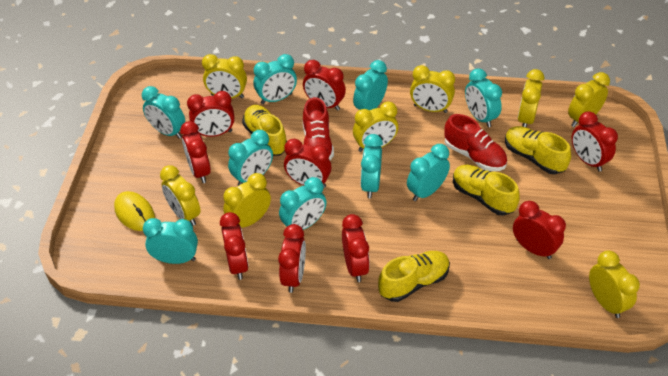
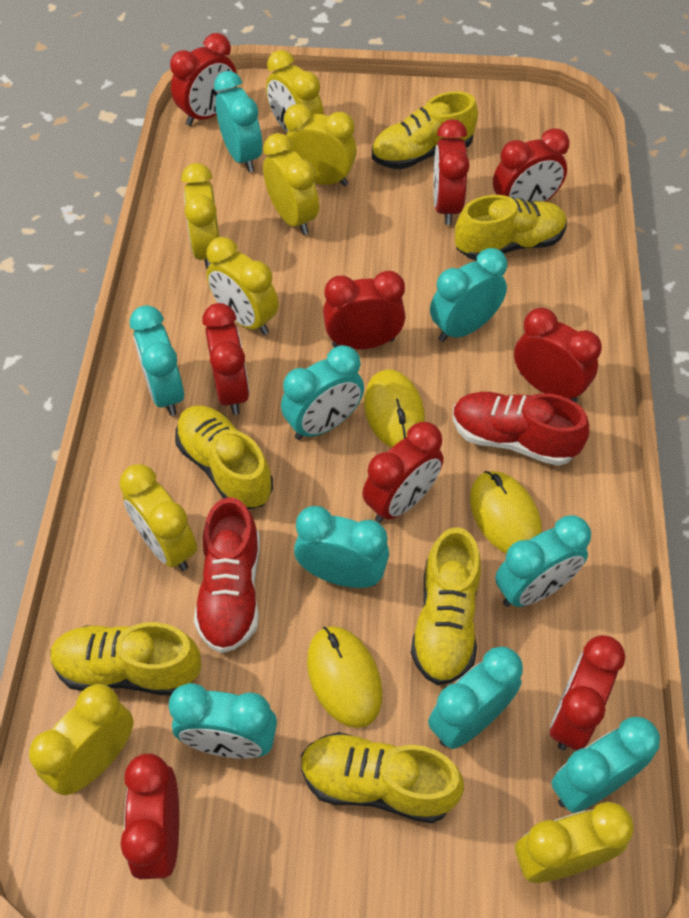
yellow mouse: 1 -> 3
yellow shoe: 4 -> 6

